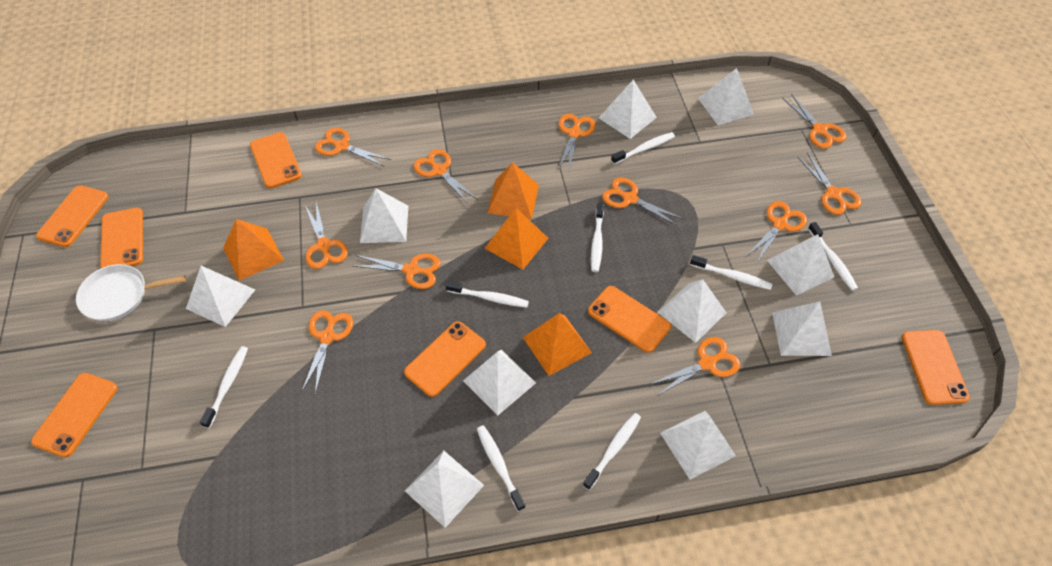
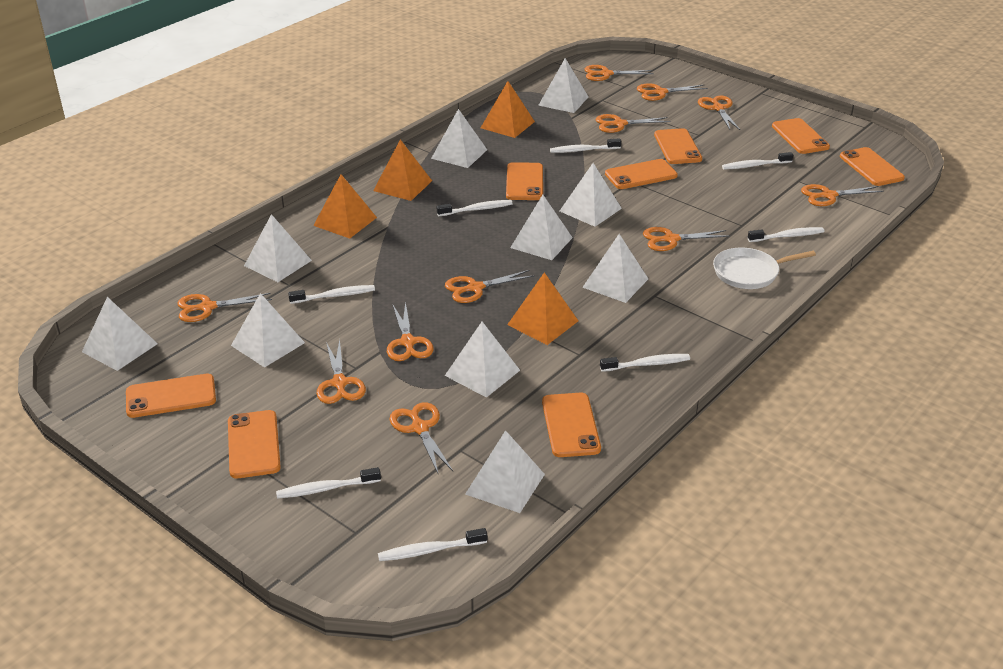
orange phone: 7 -> 8

